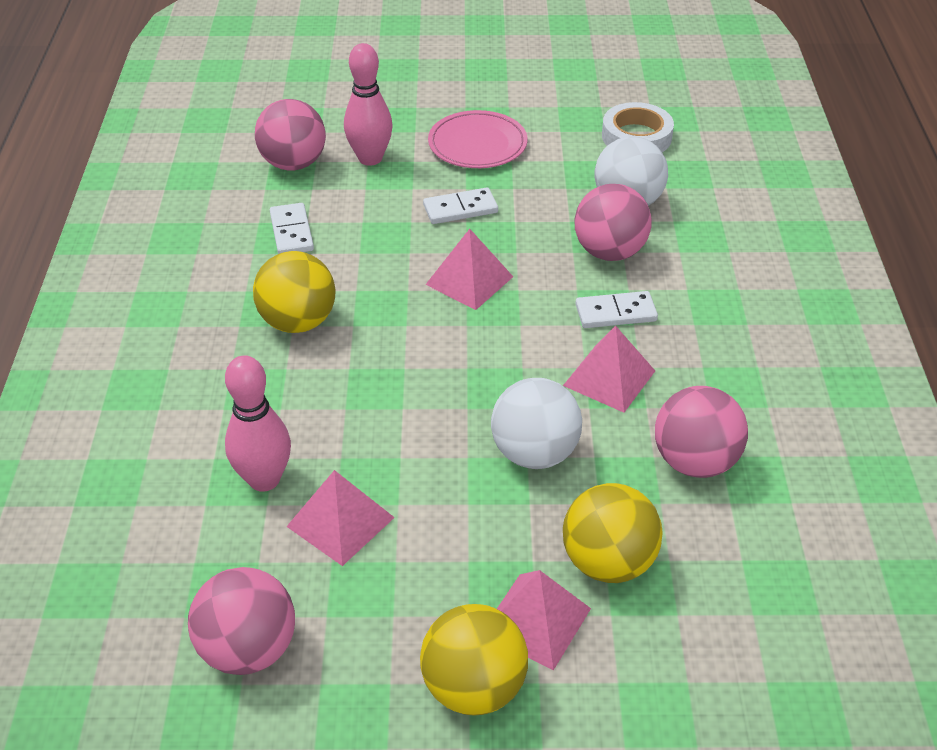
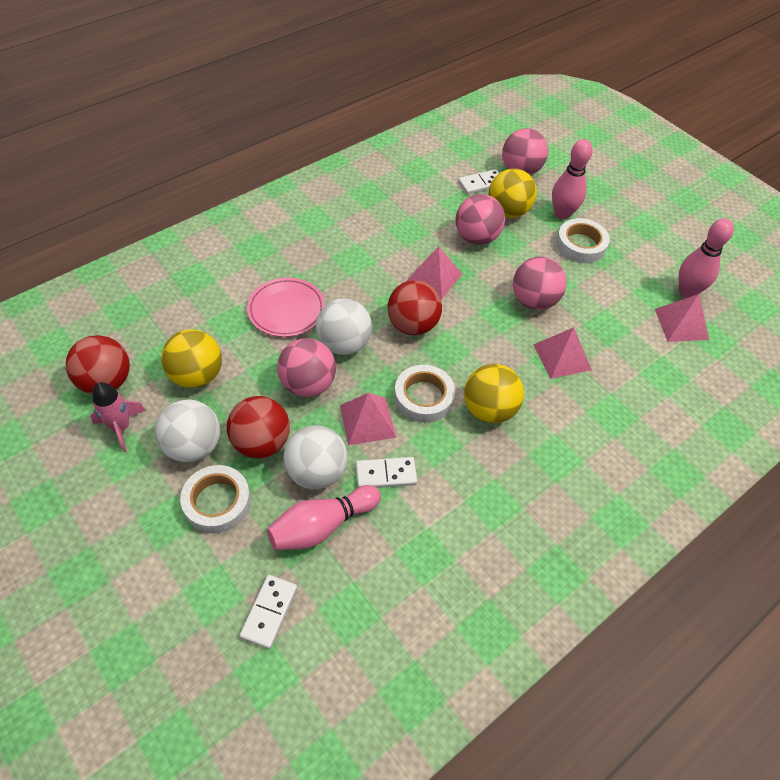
pink bowling pin: 2 -> 3
pink rocket: 0 -> 1
red ball: 0 -> 3
white ball: 2 -> 3
white tape: 1 -> 3

